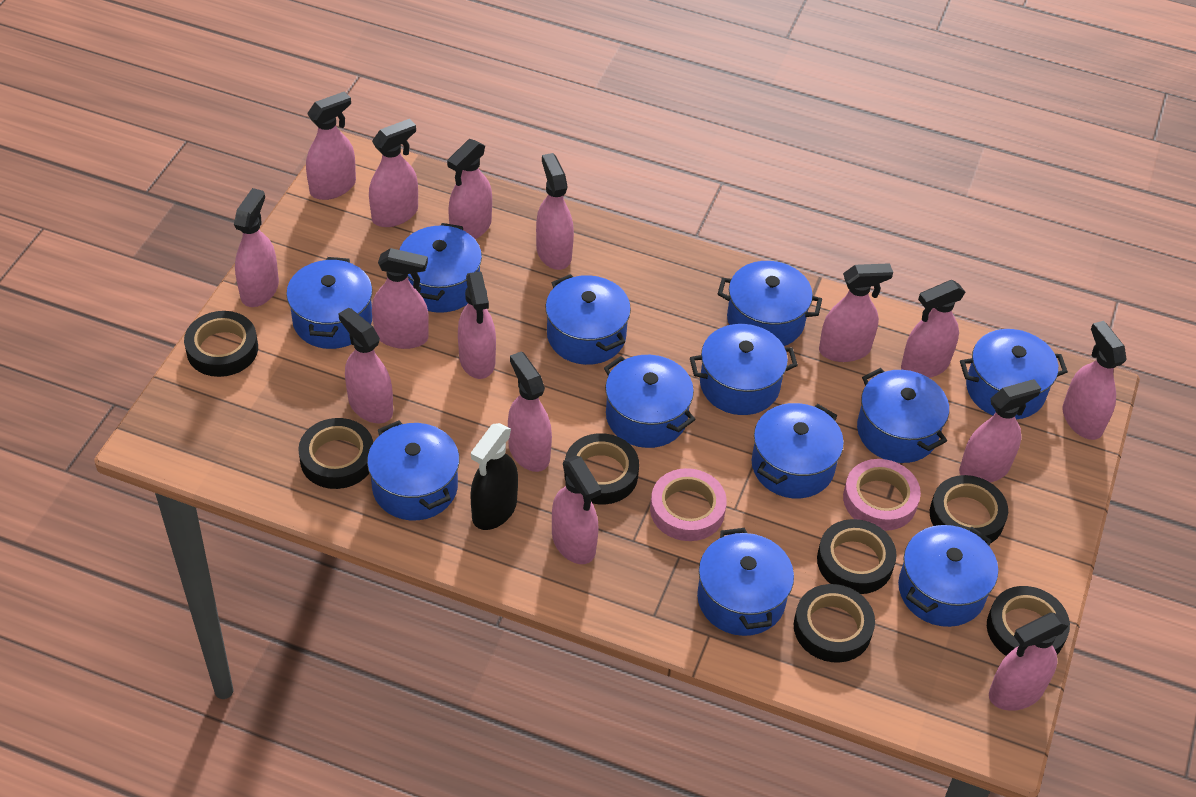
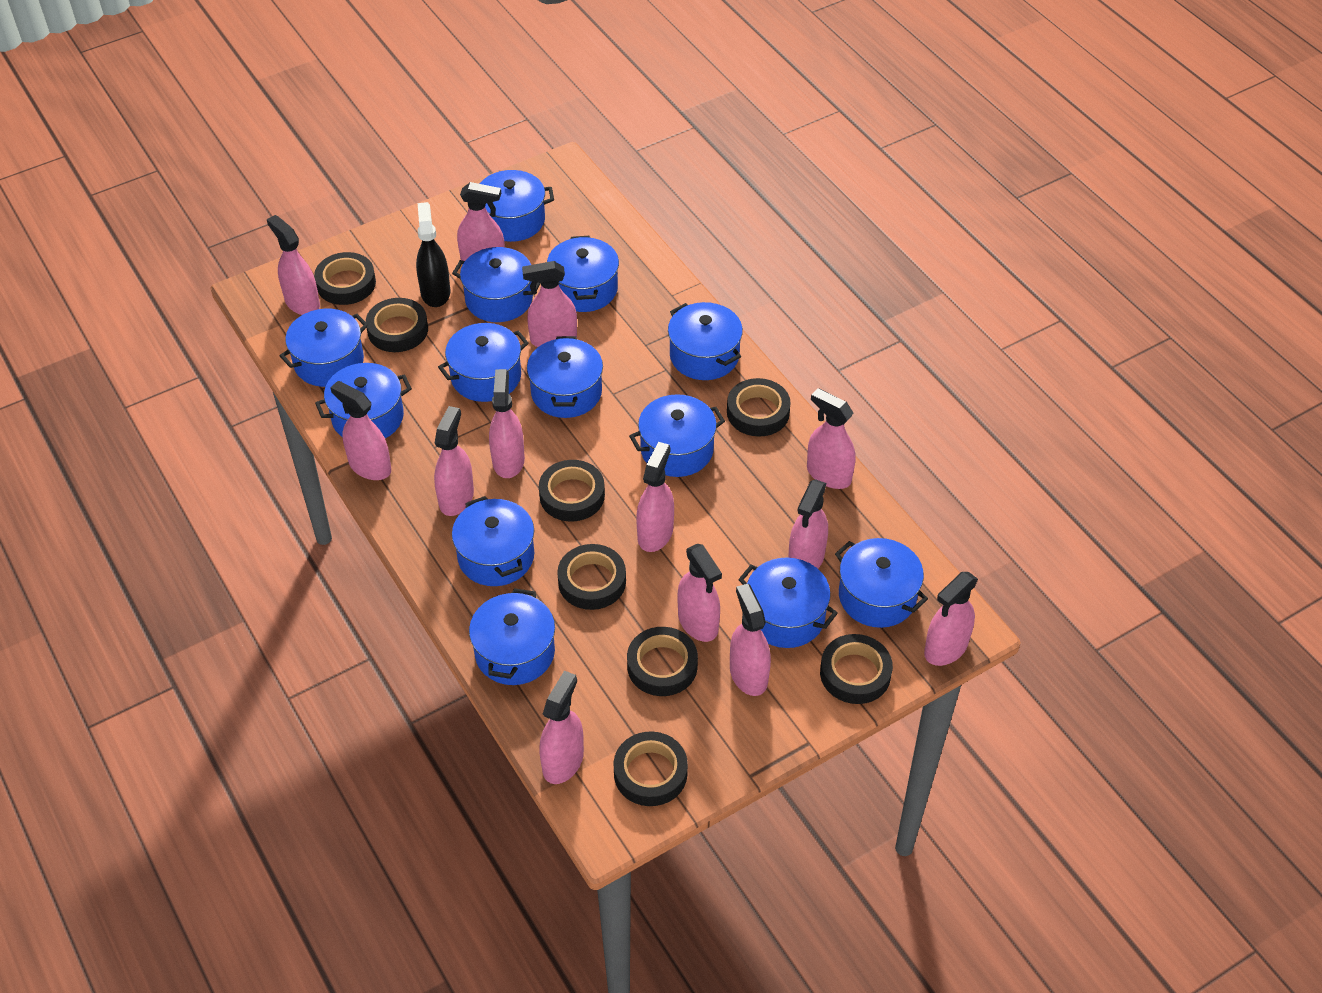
black tape: 7 -> 8
blue pot: 12 -> 13
pink spray bottle: 15 -> 13
pink tape: 2 -> 0

